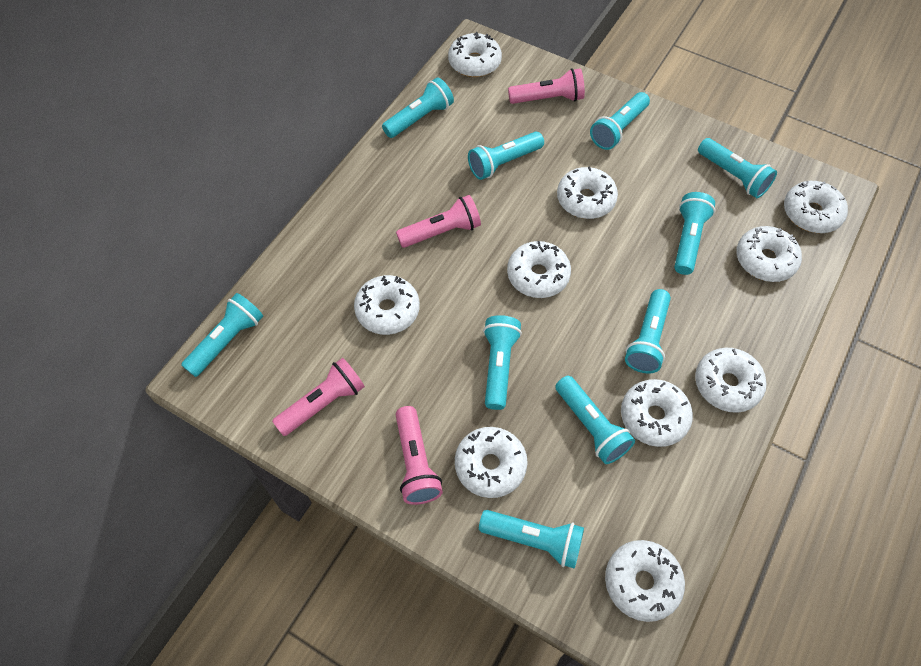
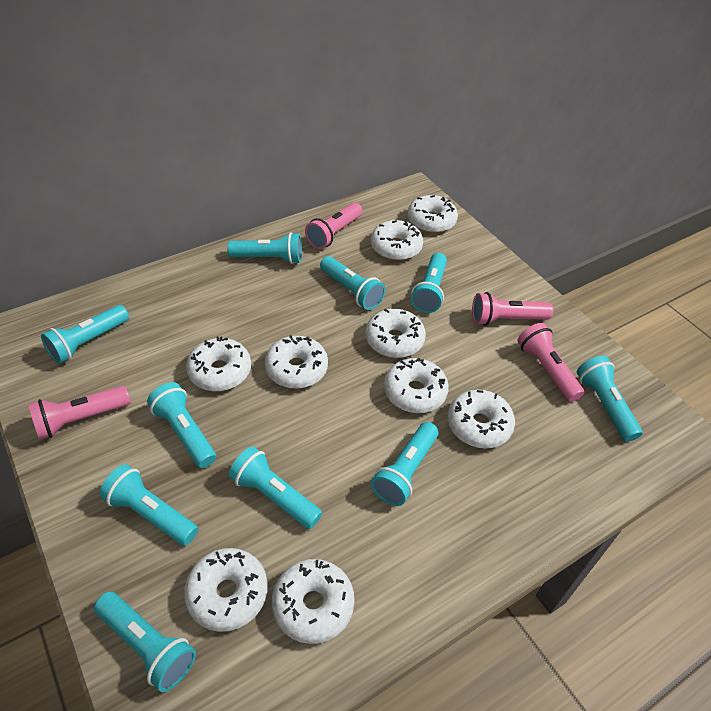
white donut: 10 -> 9

